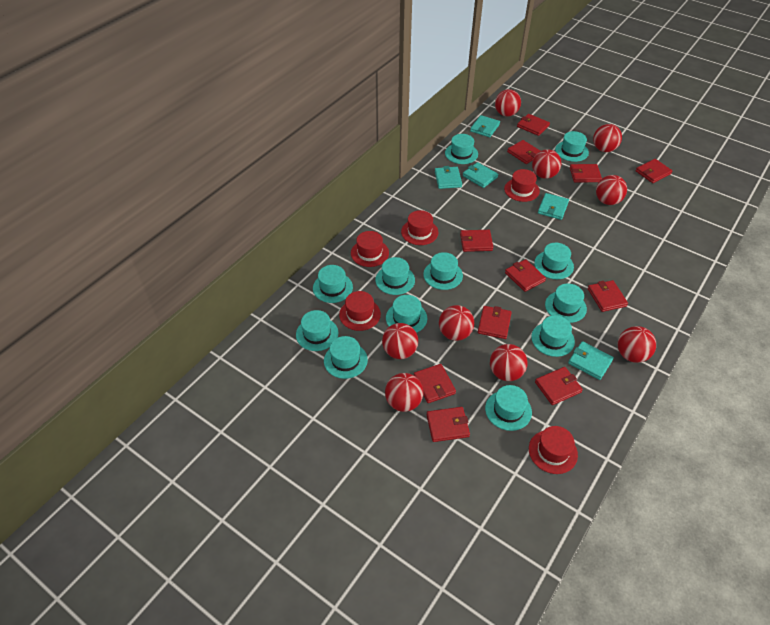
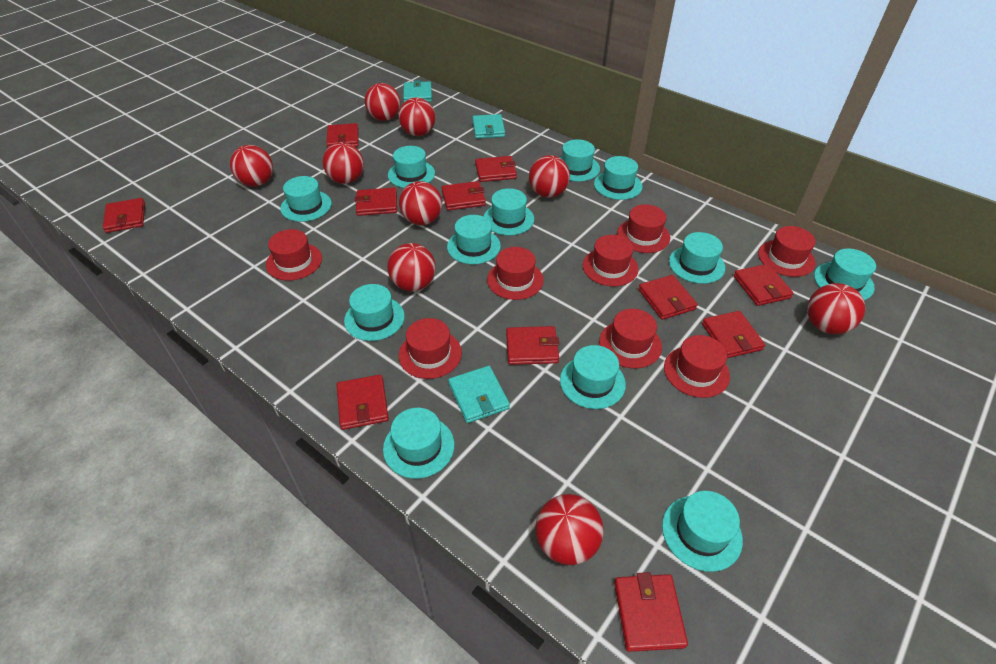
red hat: 5 -> 8
turquoise wallet: 5 -> 3

